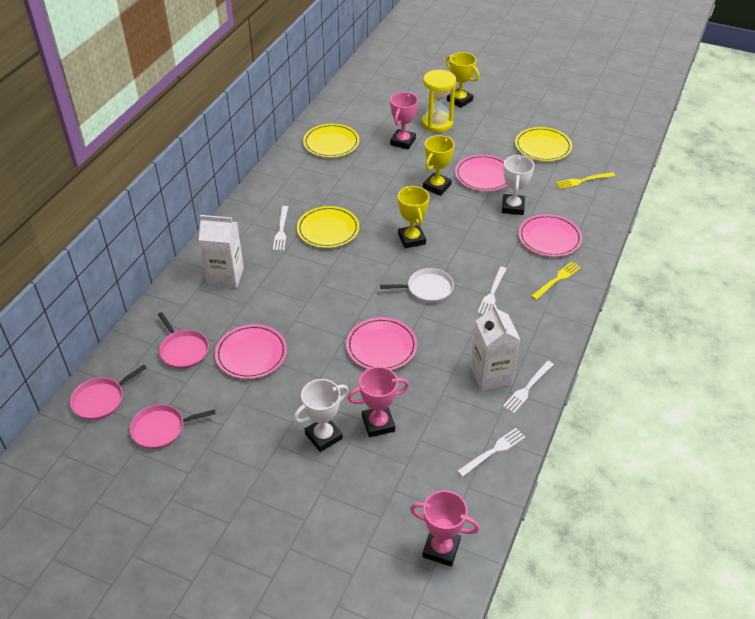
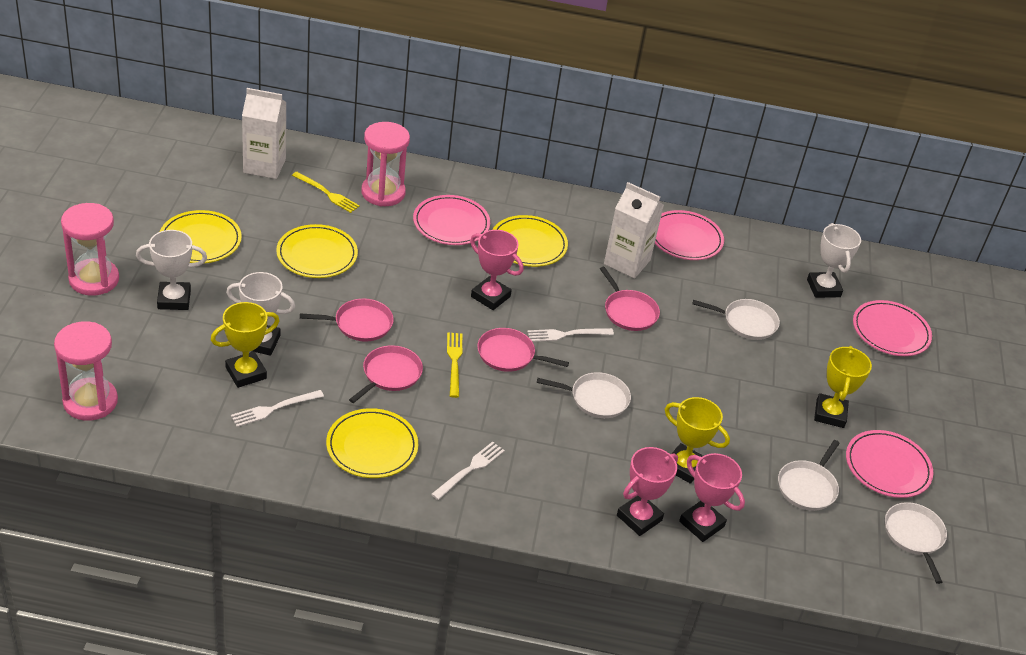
pink hourglass: 0 -> 3
pink pan: 3 -> 4
white fork: 4 -> 3
white pan: 1 -> 4
white trophy: 2 -> 3
yellow hourglass: 1 -> 0
yellow plate: 3 -> 4

